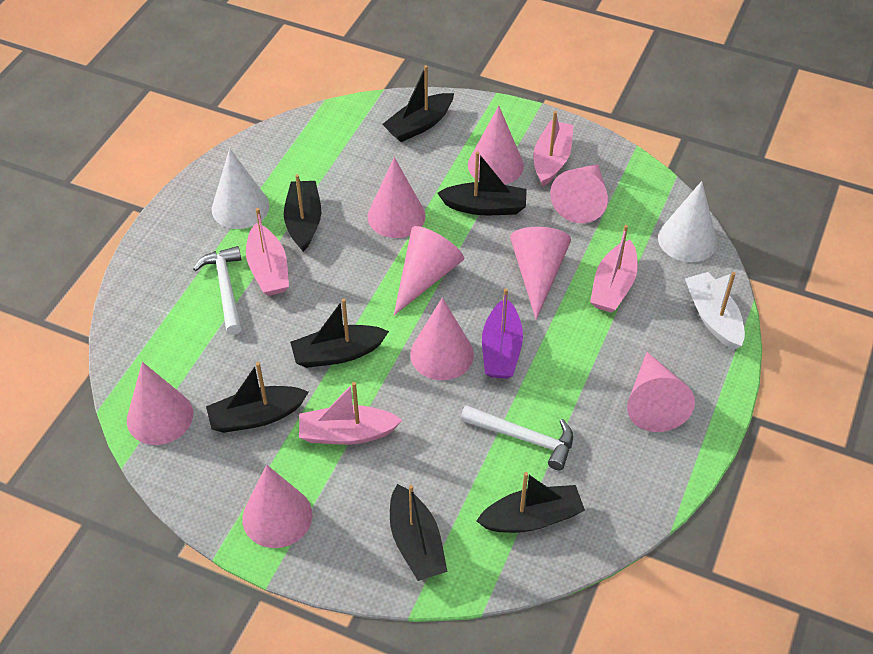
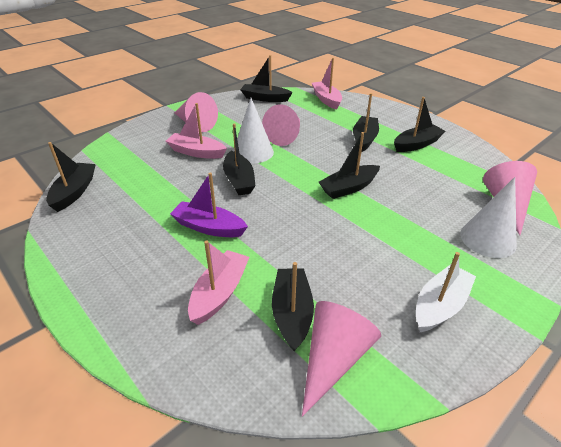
pink boat: 4 -> 3
pink cone: 9 -> 4
white hammer: 2 -> 0

